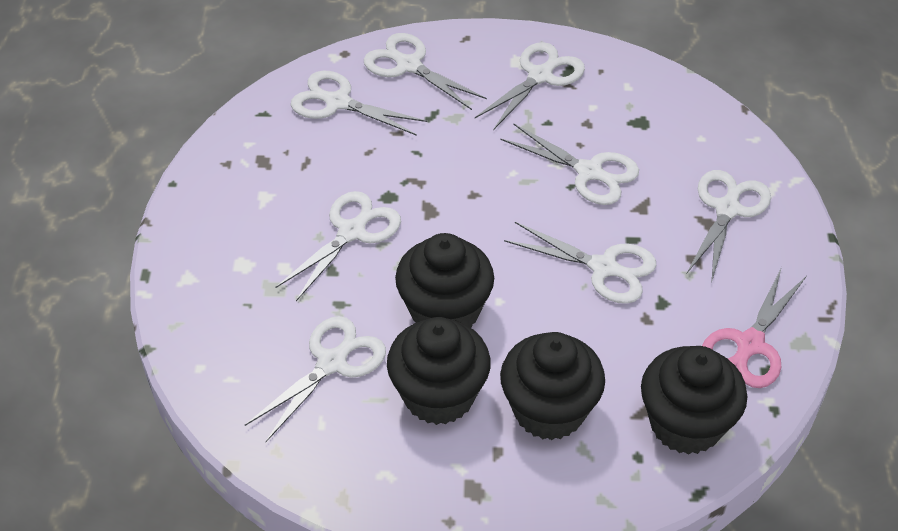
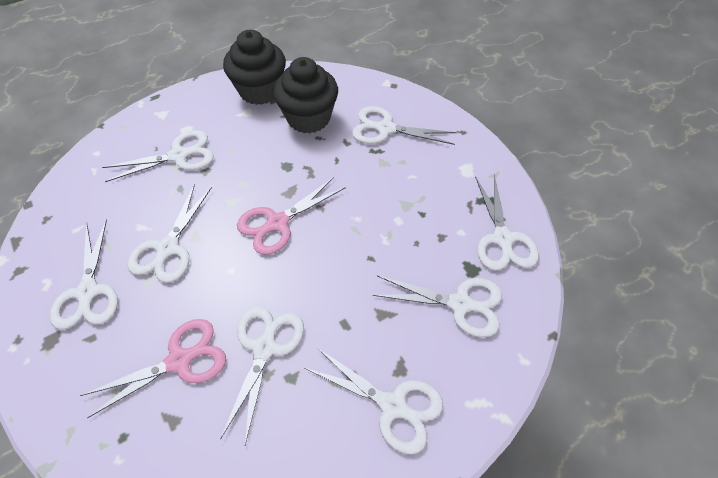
black cupcake: 4 -> 2
pink scissors: 1 -> 2

